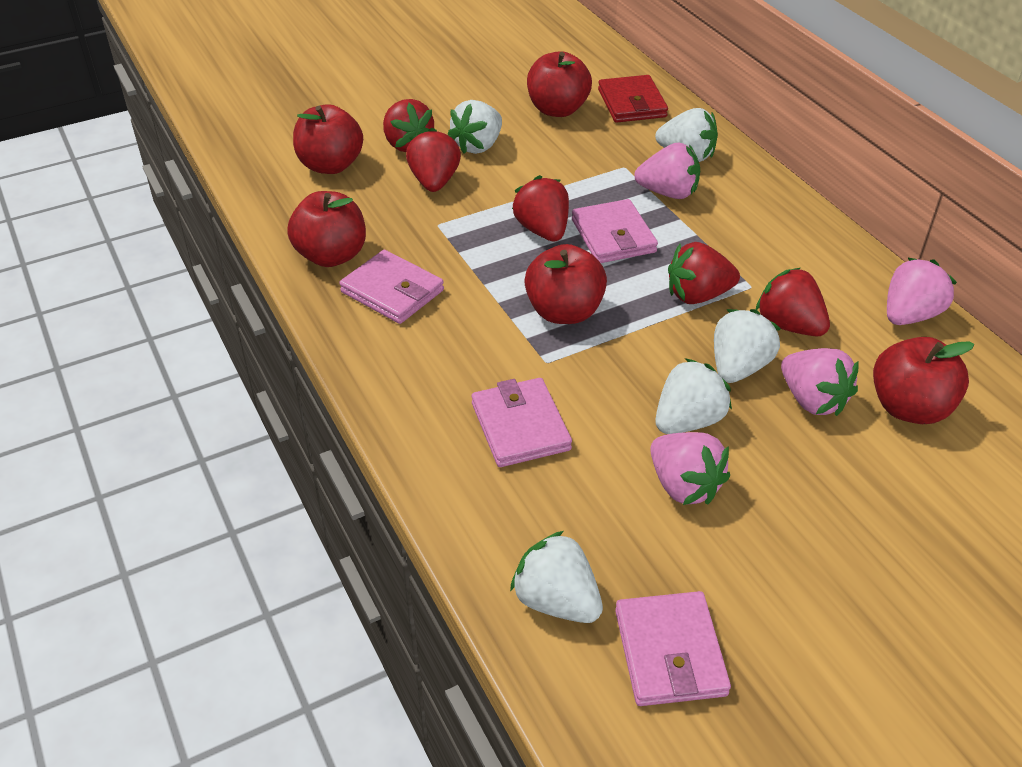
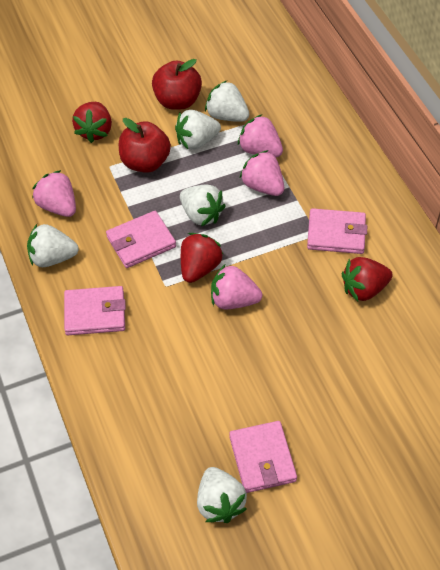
red apple: 5 -> 2
red strawberry: 5 -> 3
red wallet: 1 -> 0

